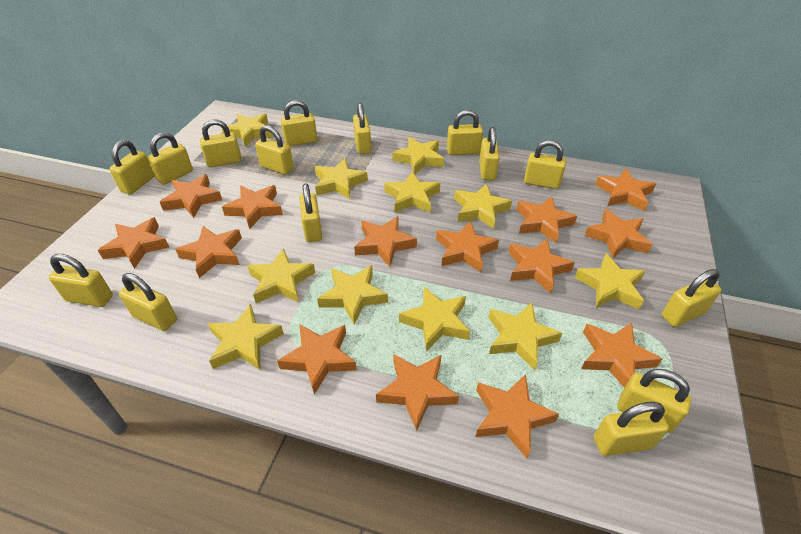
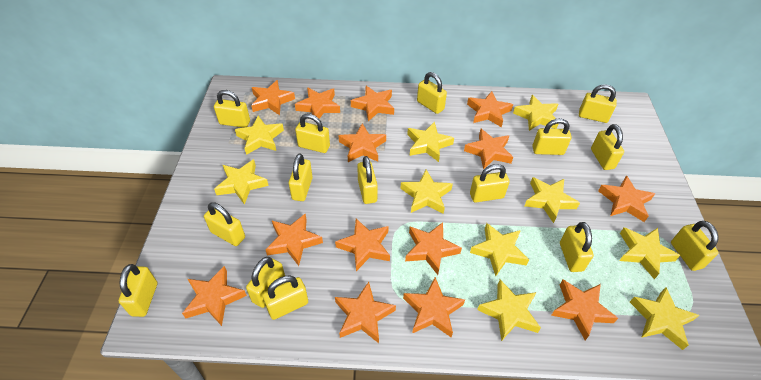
yellow star: 11 -> 10

